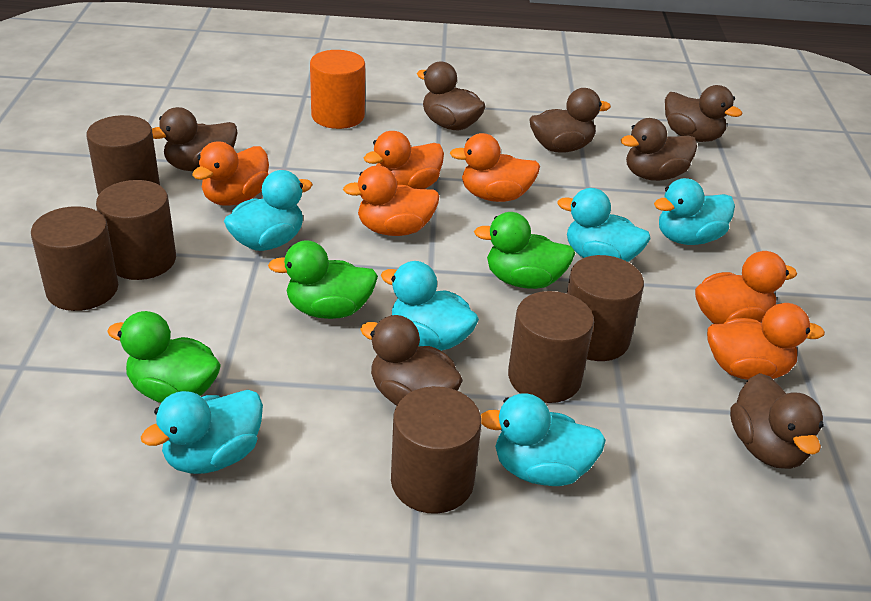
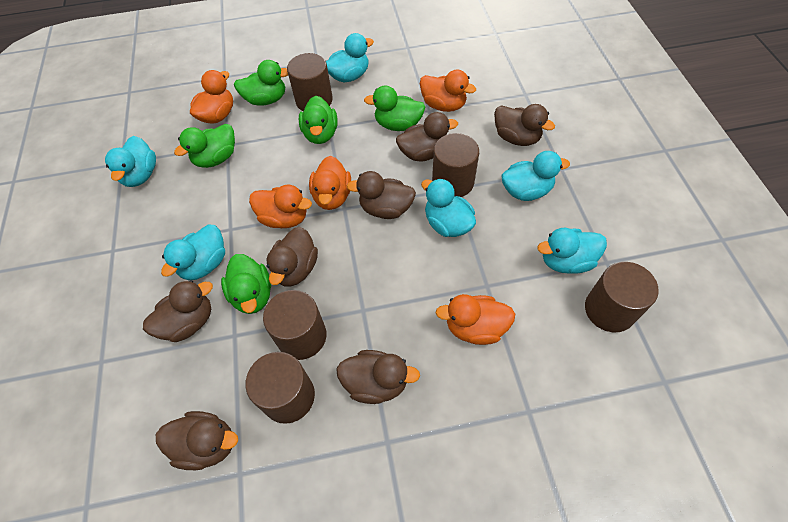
brown cylinder: 6 -> 5
green duck: 3 -> 5
orange cylinder: 1 -> 0
orange duck: 6 -> 5

